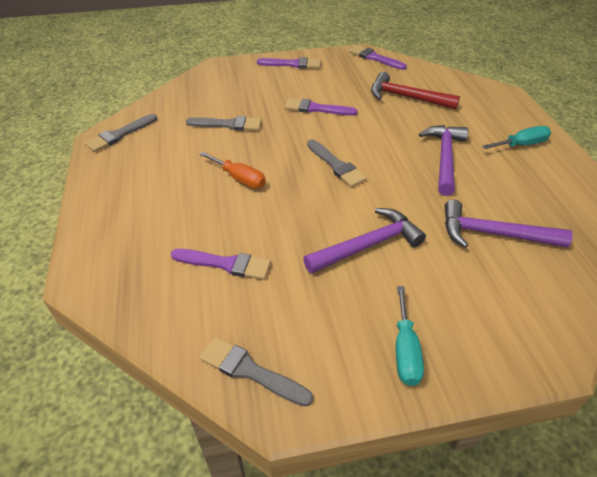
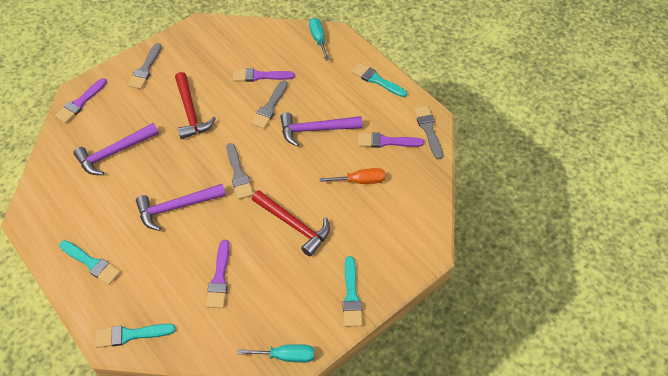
red hammer: 1 -> 2
turquoise brush: 0 -> 4

